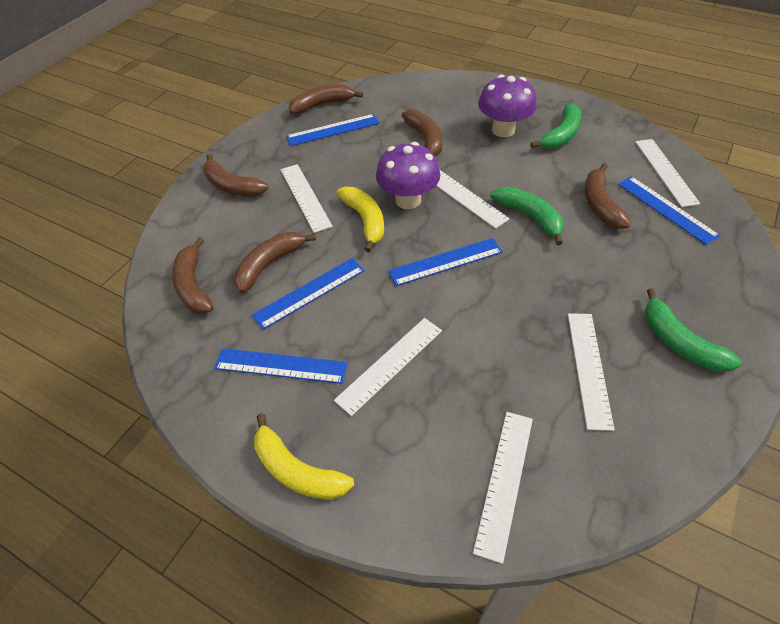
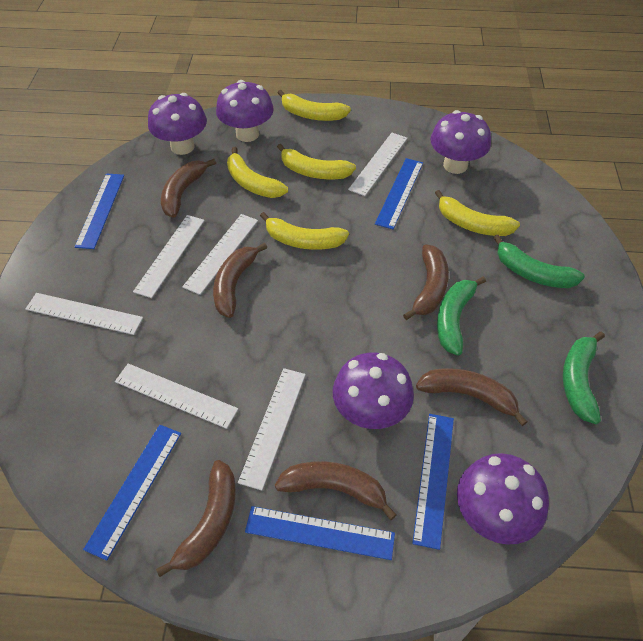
purple mushroom: 2 -> 5
yellow banana: 2 -> 5

